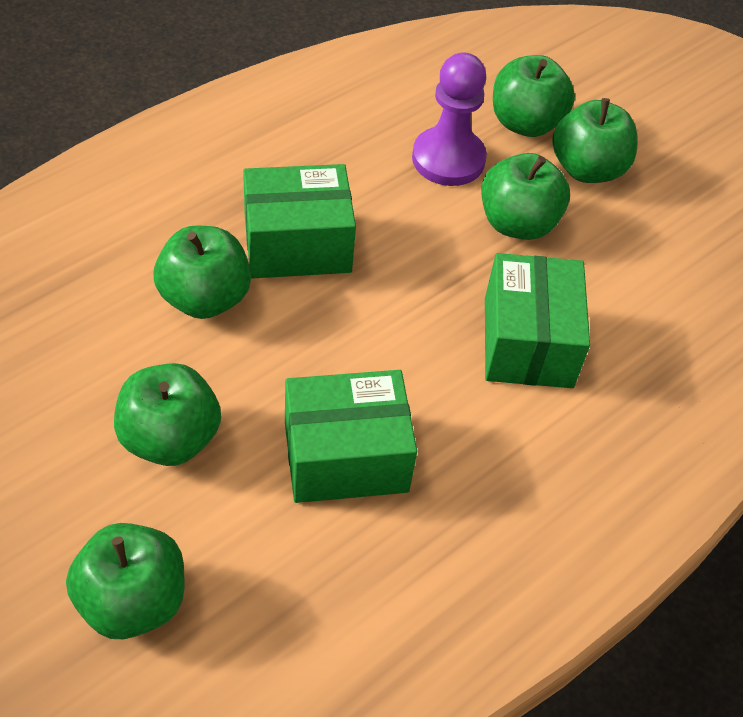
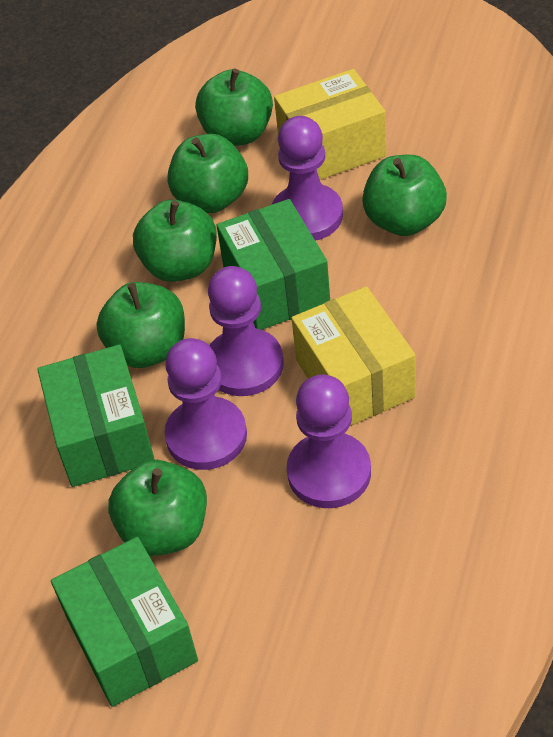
purple pawn: 1 -> 4
yellow box: 0 -> 2

